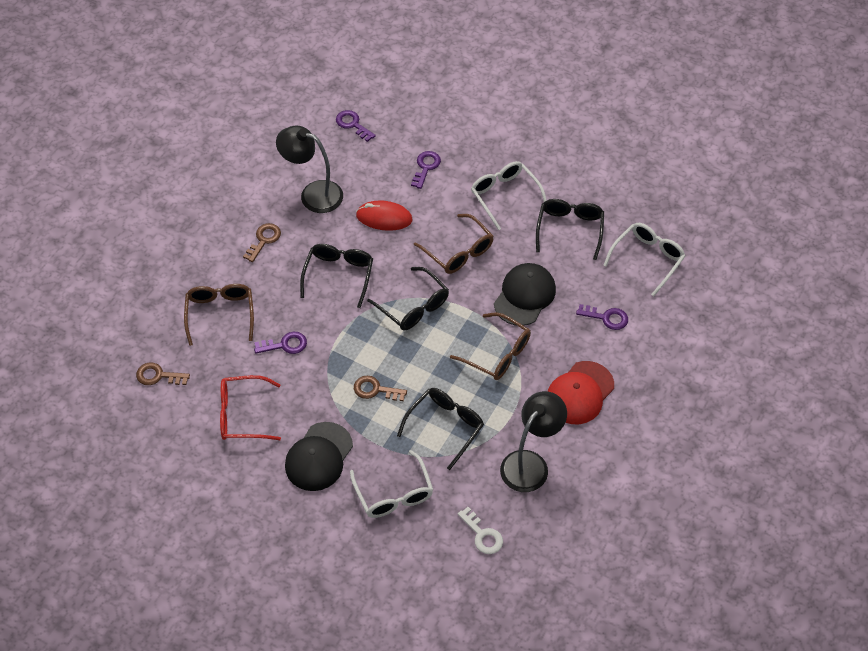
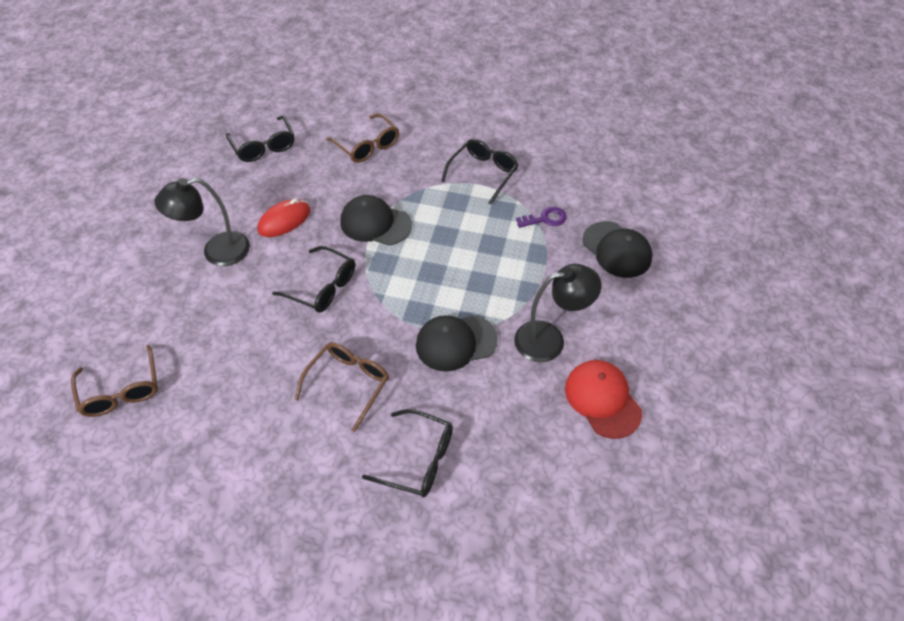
black cap: 2 -> 3
brown key: 3 -> 0
purple key: 4 -> 1
red glasses: 1 -> 0
white glasses: 3 -> 0
white key: 1 -> 0

